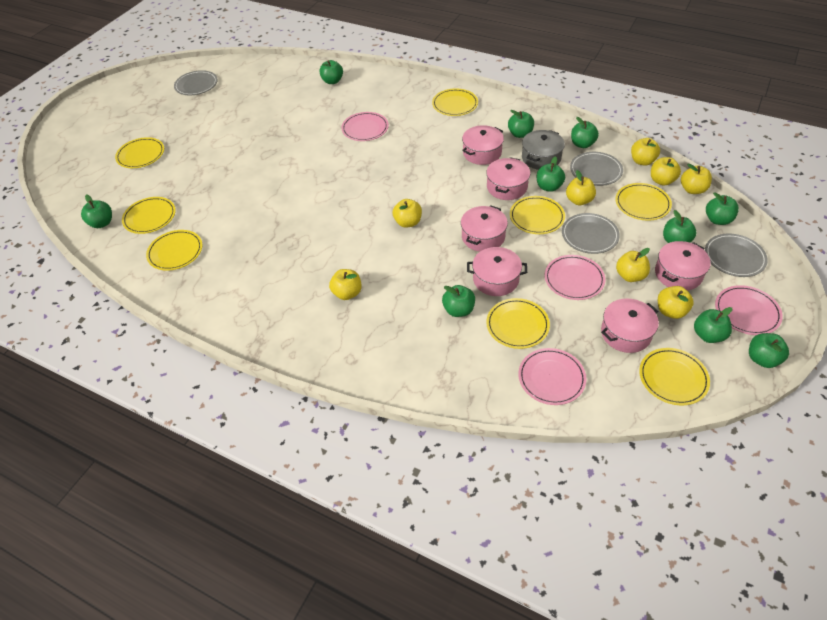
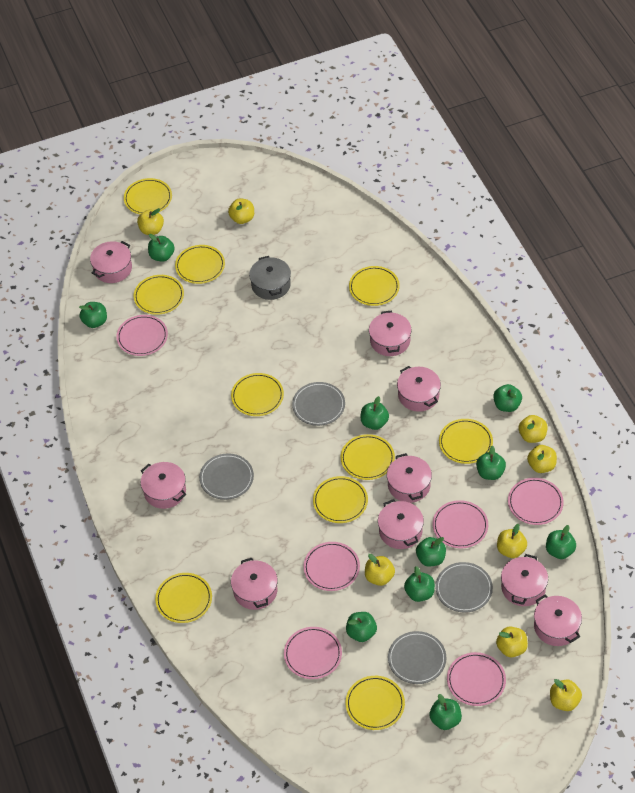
pink plate: 4 -> 6
pink pot: 6 -> 9
yellow plate: 8 -> 10

